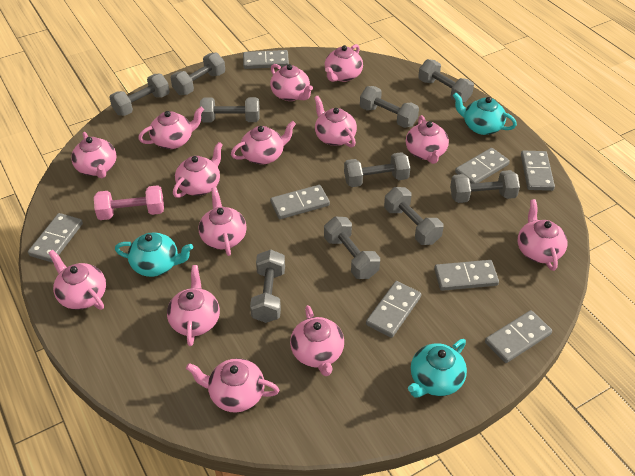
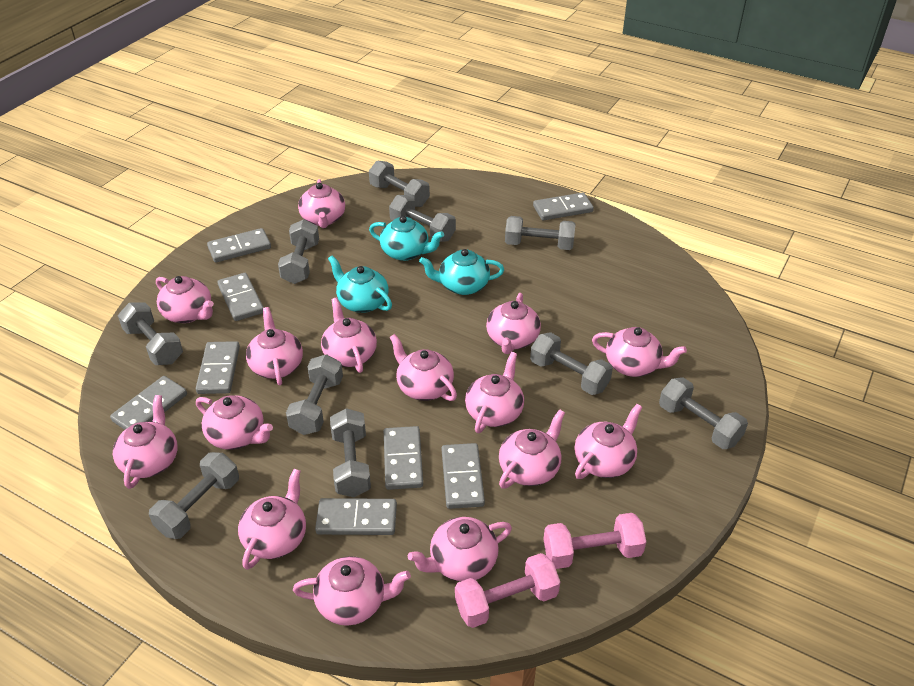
pink dumbbell: 1 -> 2
pink teapot: 14 -> 15

